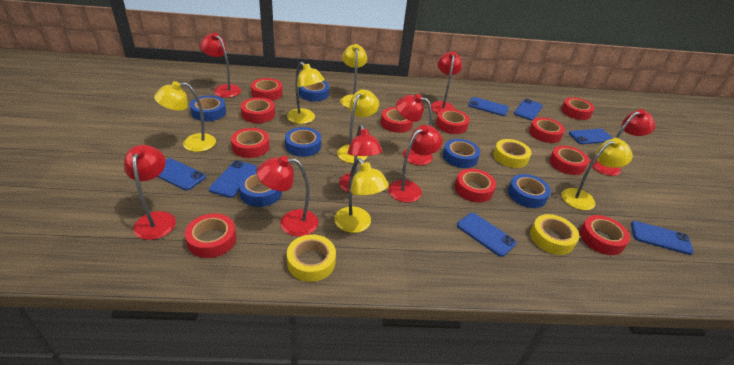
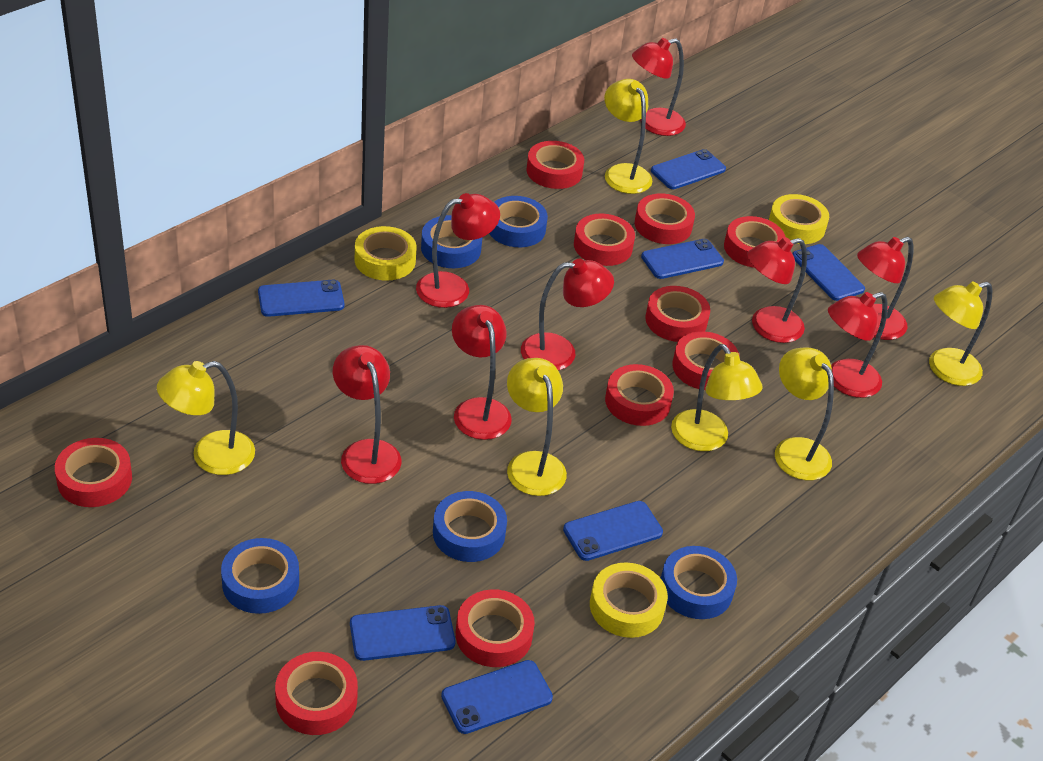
blue tape: 6 -> 5
red tape: 11 -> 10

